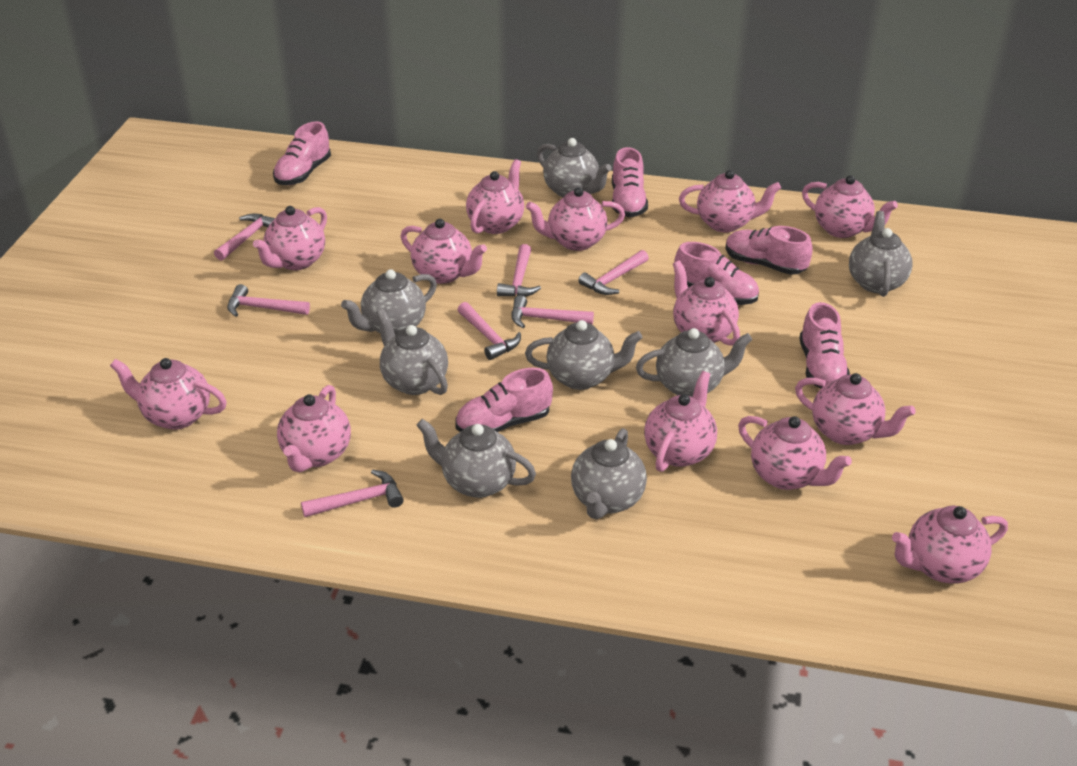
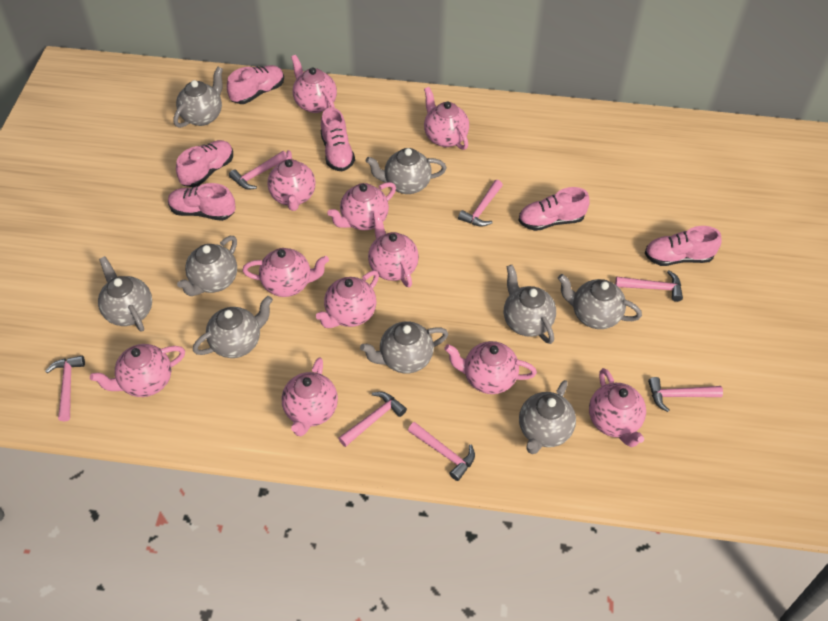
grey teapot: 8 -> 9
pink teapot: 13 -> 11

